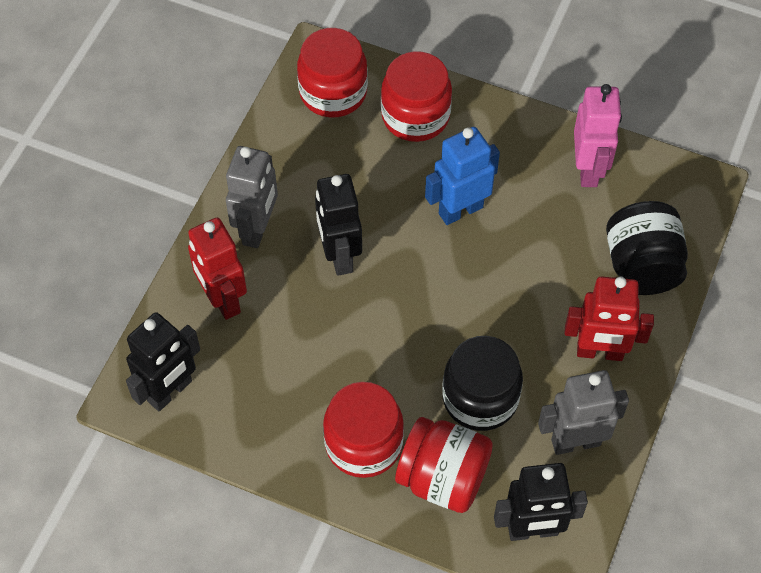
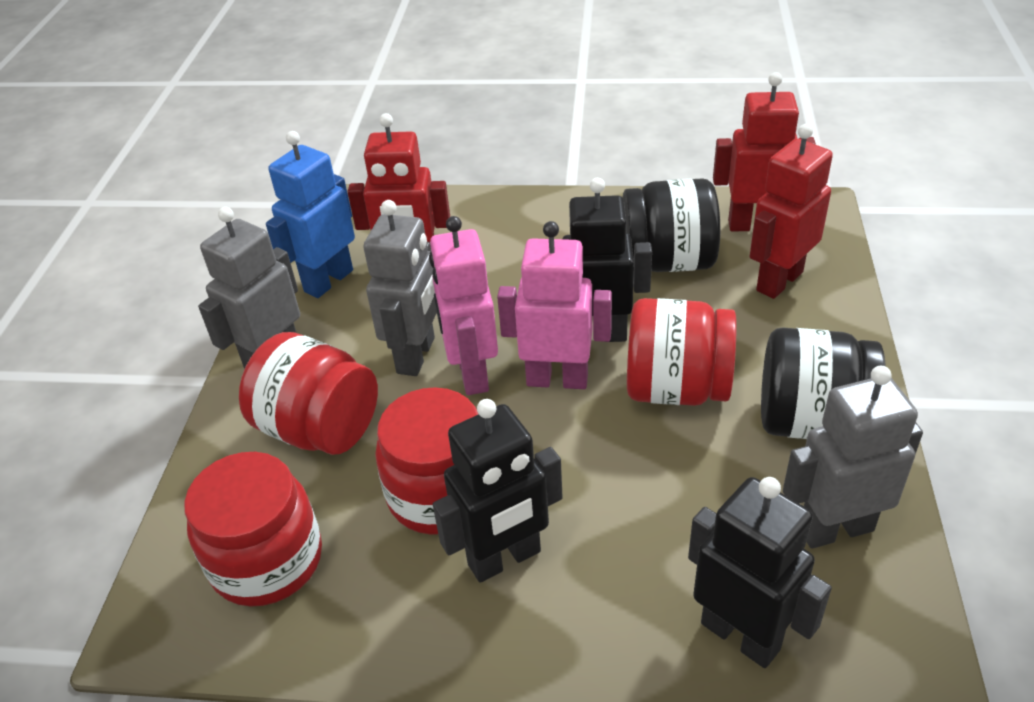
grey robot: 2 -> 3
pink robot: 1 -> 2
red robot: 2 -> 3

